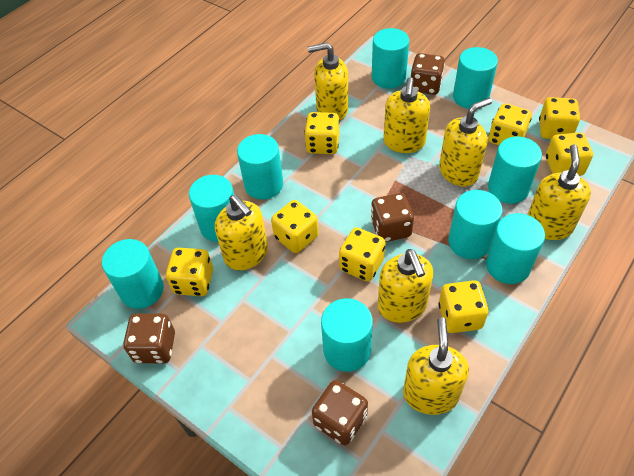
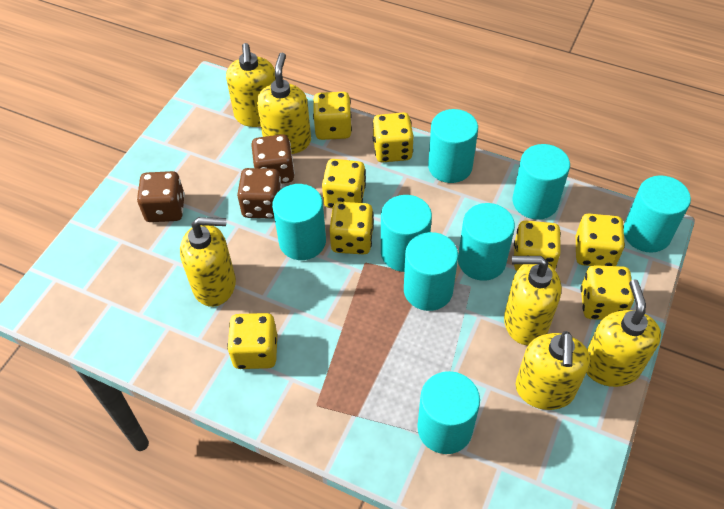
brown dice: 4 -> 3
turquoise cylinder: 9 -> 8
yellow soap dispenser: 7 -> 6

